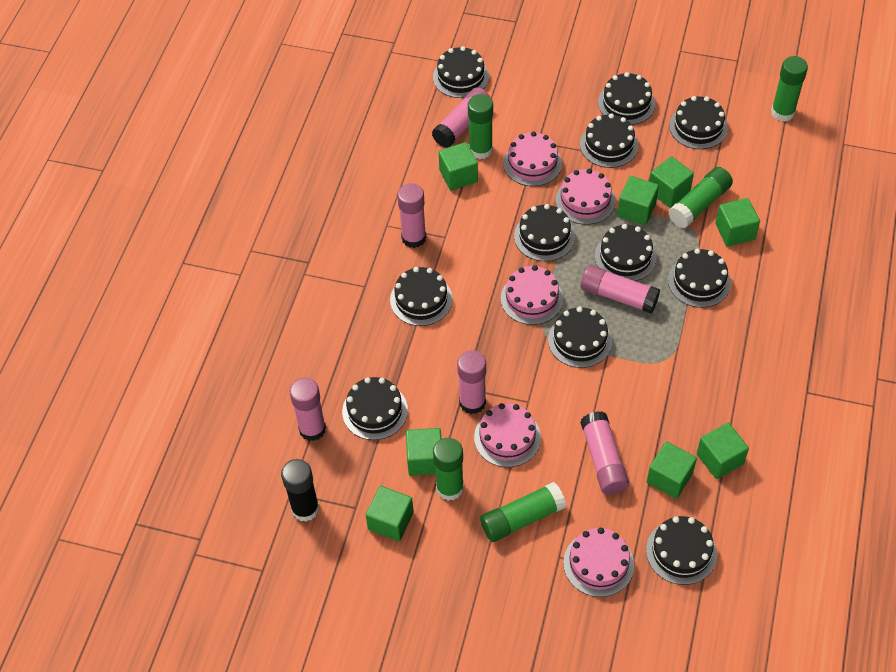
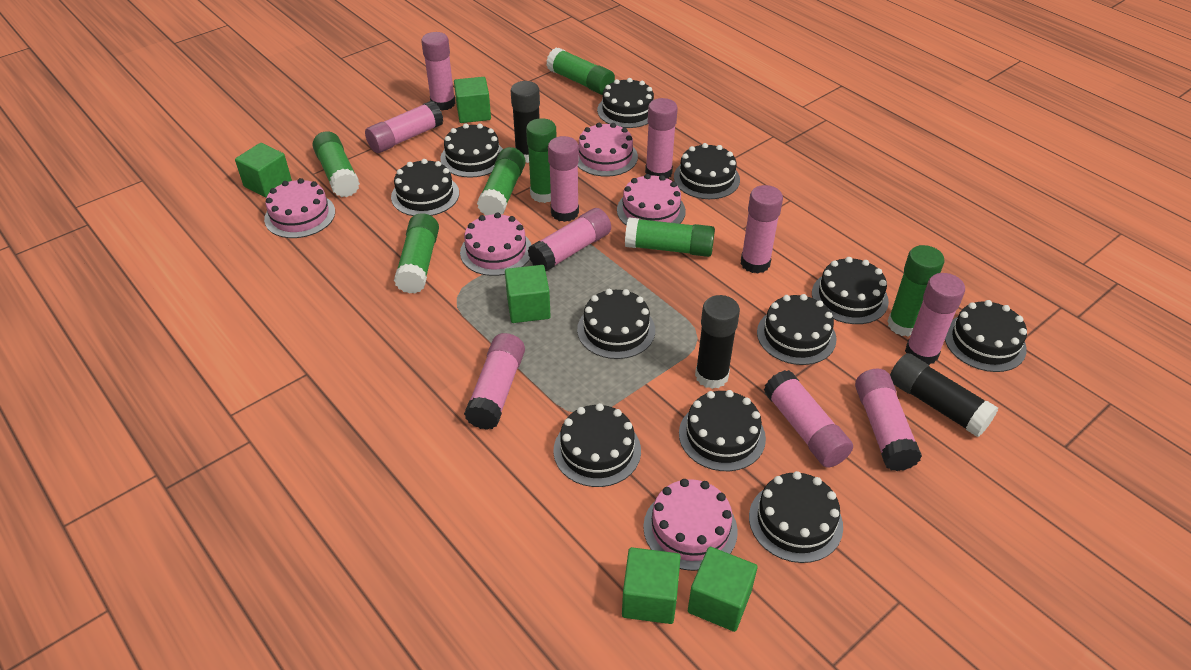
black glue stick: 1 -> 3
green cube: 8 -> 5
green glue stick: 5 -> 7
pink glue stick: 6 -> 10

